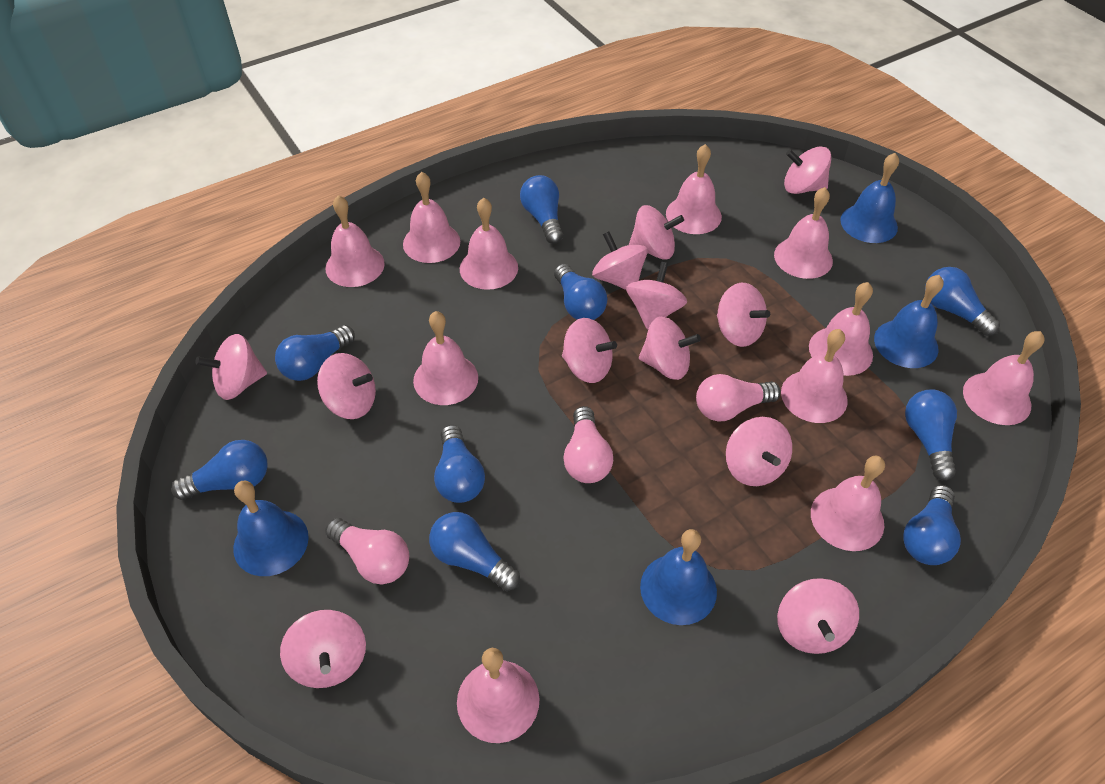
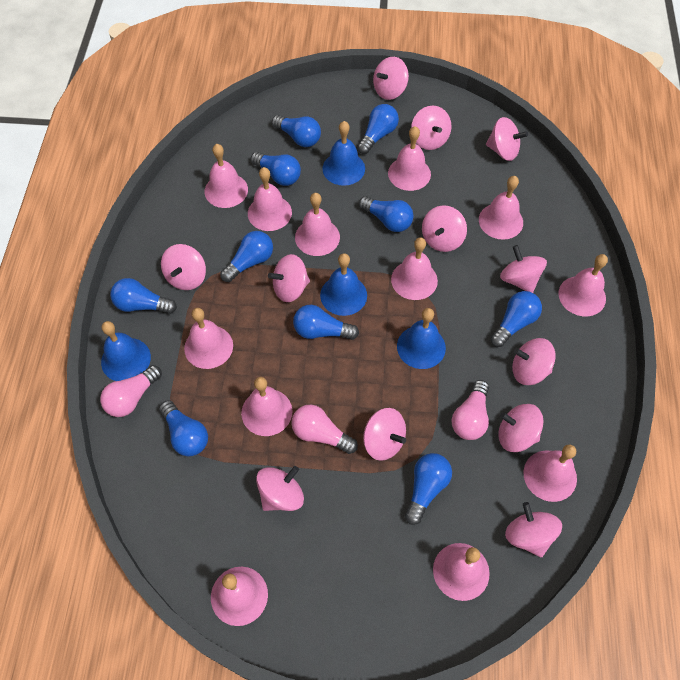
blue light bulb: 9 -> 10
pink bell: 11 -> 12

